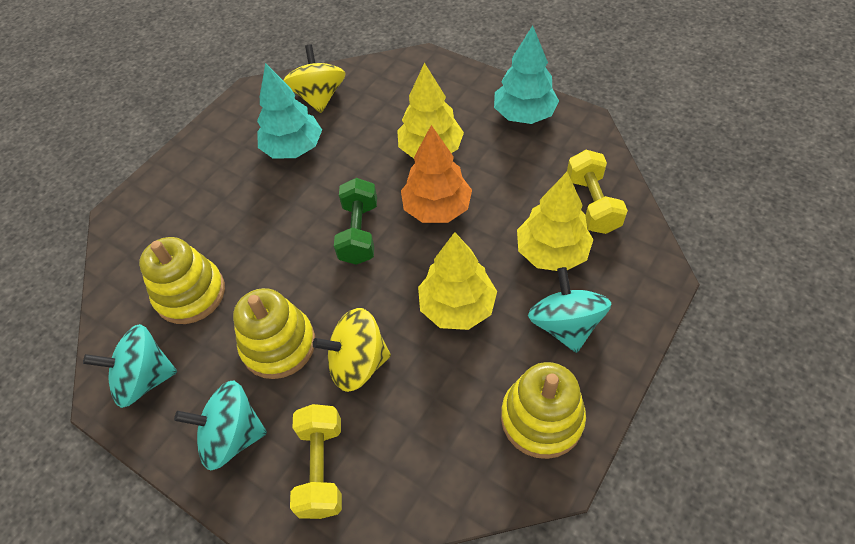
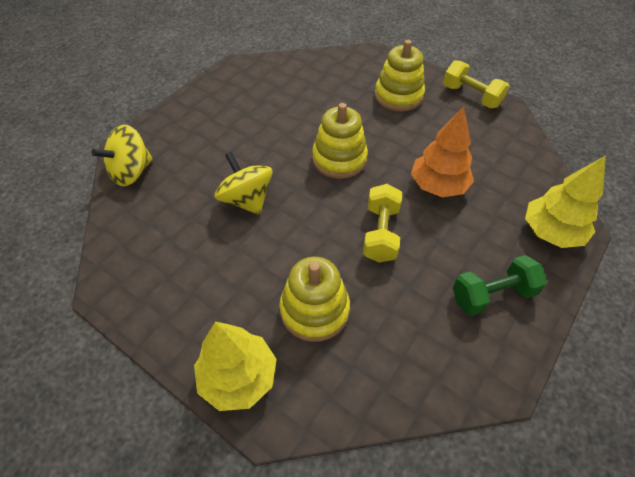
turquoise spinning top: 3 -> 0
turquoise tree: 2 -> 0
yellow tree: 3 -> 2

